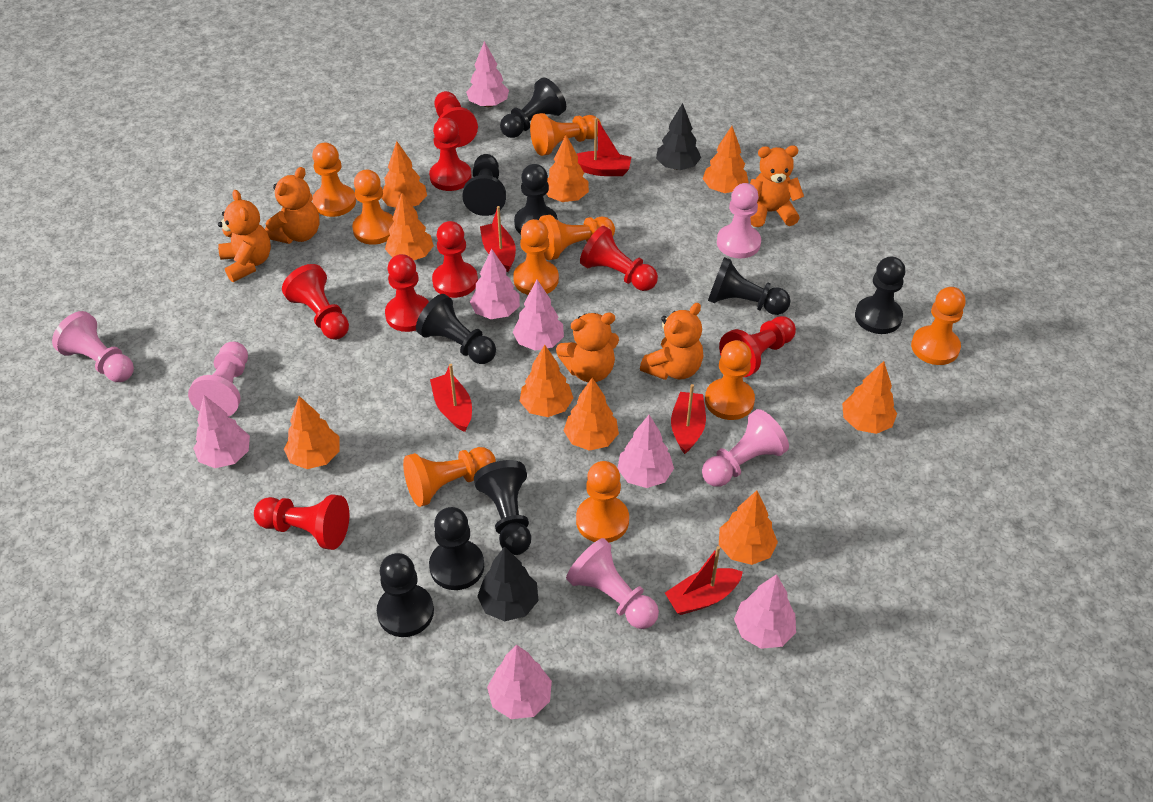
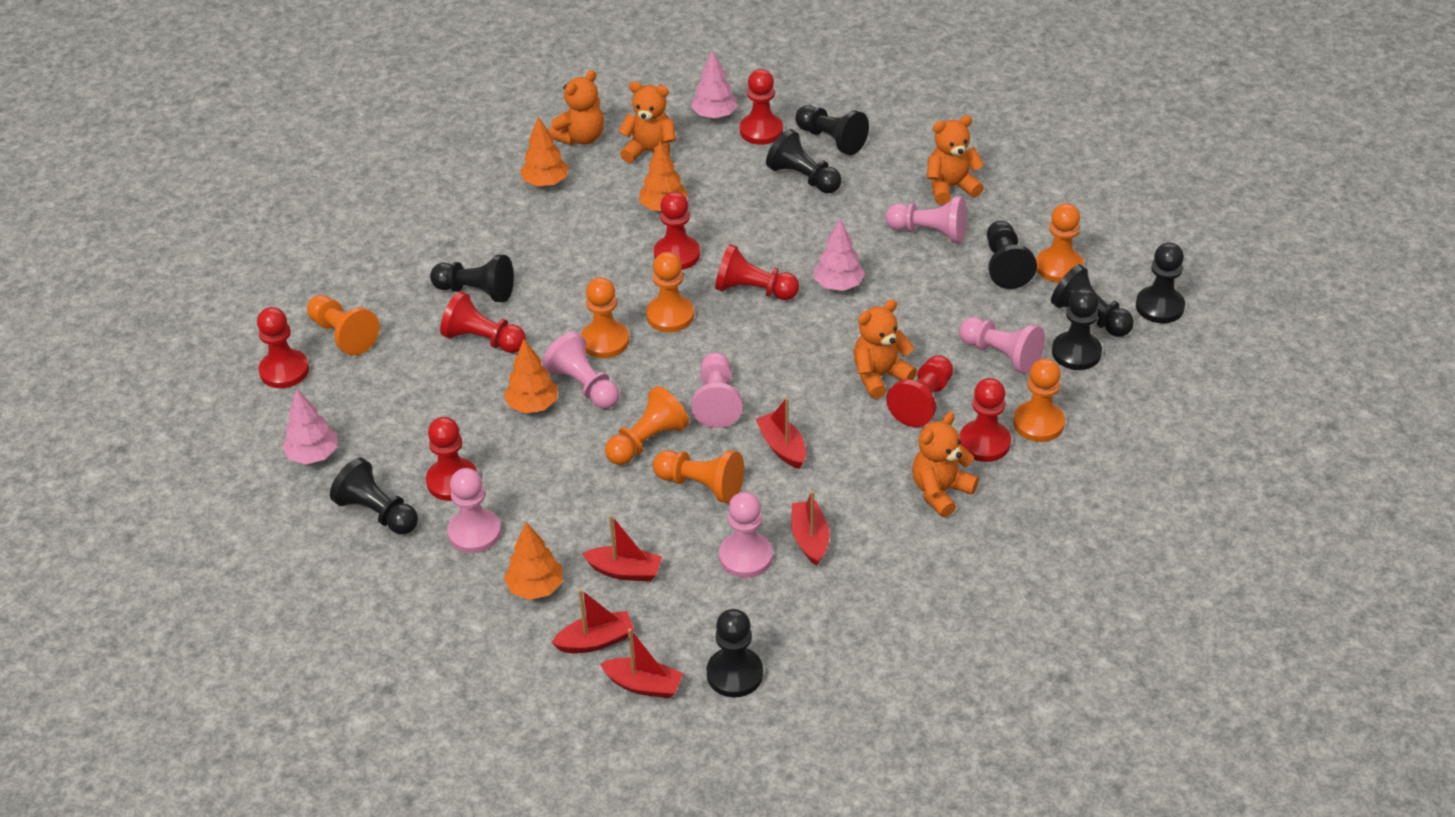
black tree: 2 -> 0
orange pawn: 9 -> 7
orange tree: 9 -> 4
pink pawn: 5 -> 6
pink tree: 7 -> 3

